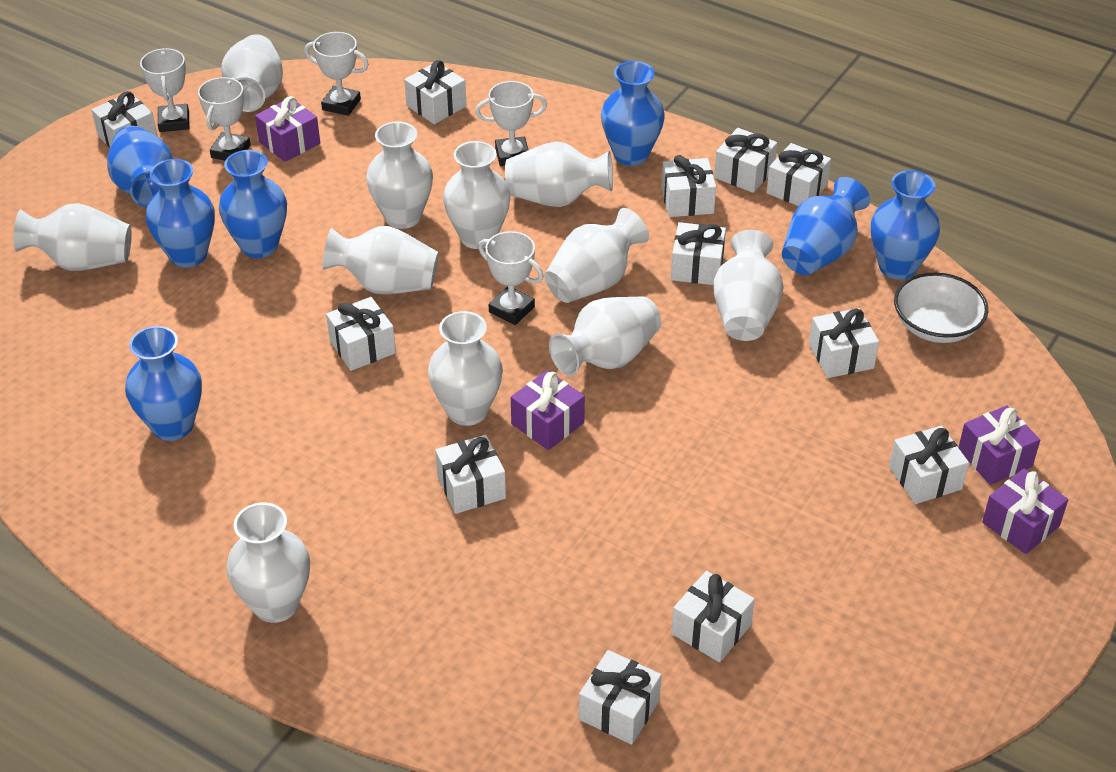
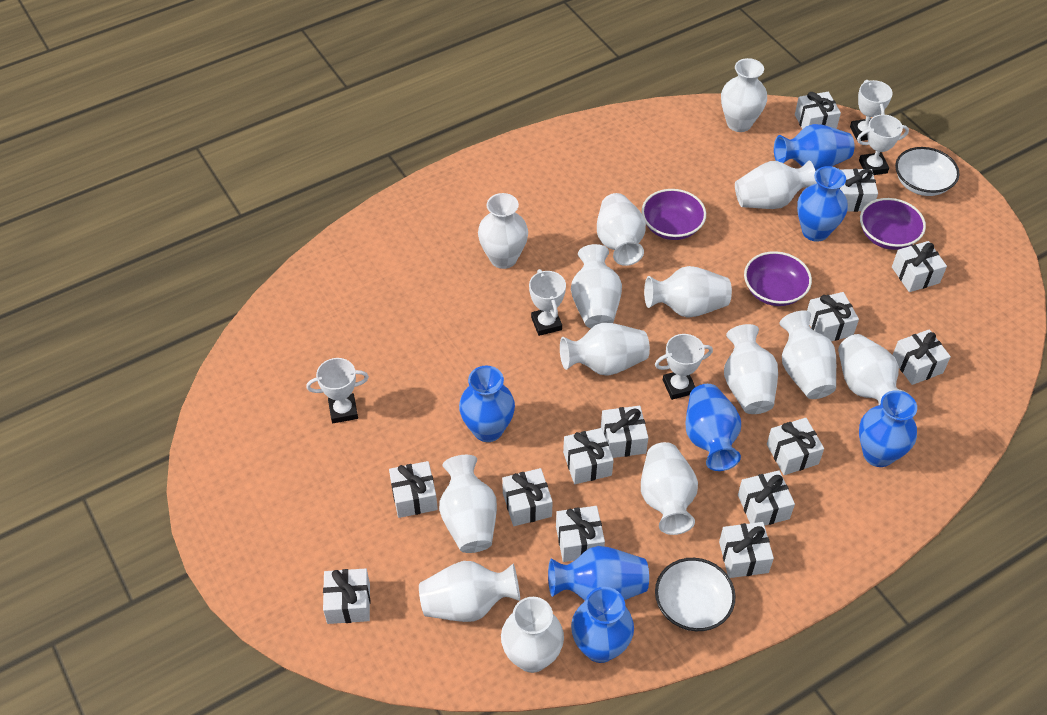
purple bowl: 0 -> 3
purple gift: 4 -> 0
white bowl: 1 -> 2
white gift: 12 -> 14
white vase: 11 -> 14

